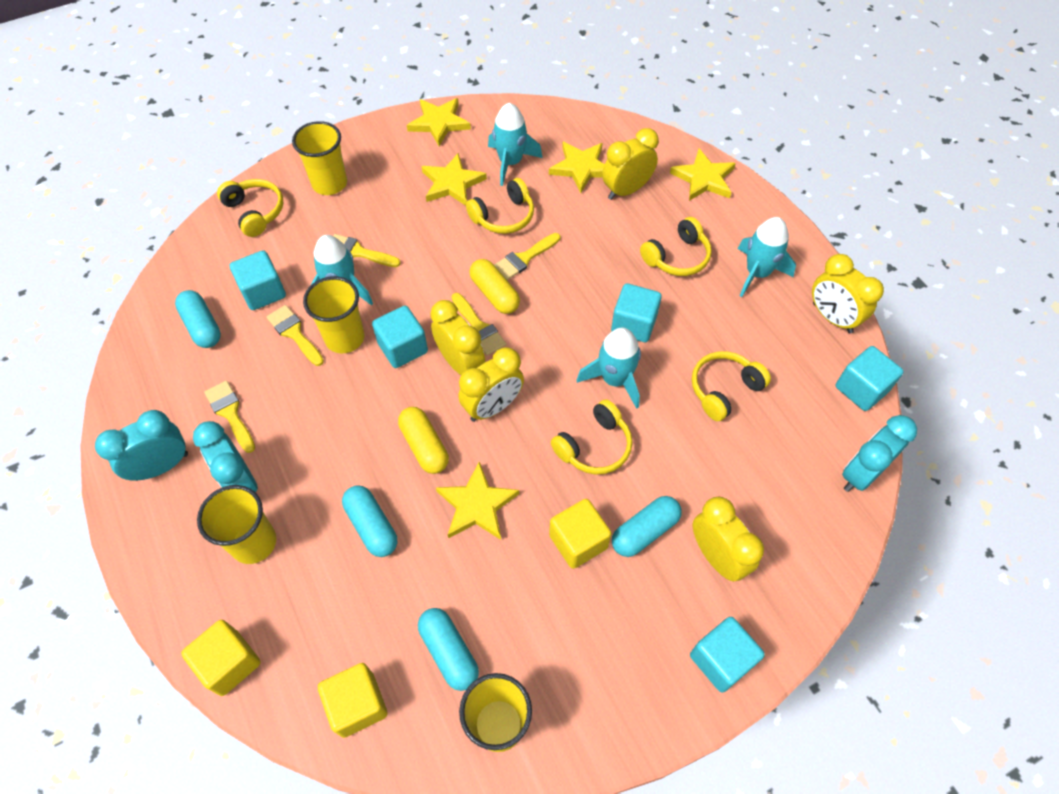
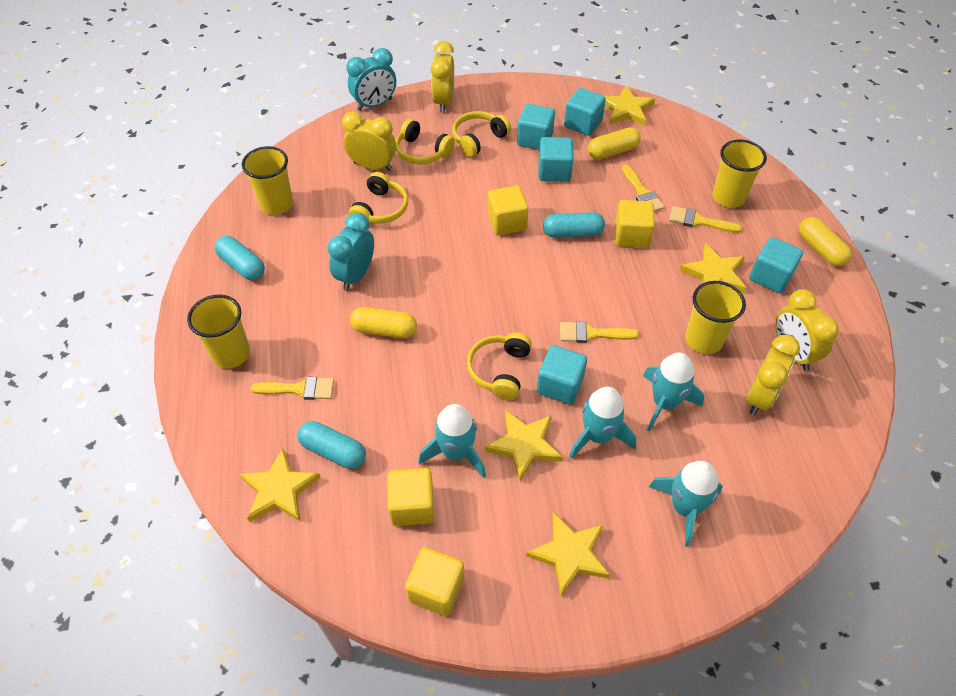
turquoise capsule: 4 -> 3
turquoise clock: 3 -> 2
yellow brush: 5 -> 4
yellow capsule: 2 -> 3
yellow clock: 5 -> 4
yellow cube: 3 -> 4
yellow headphones: 5 -> 4

